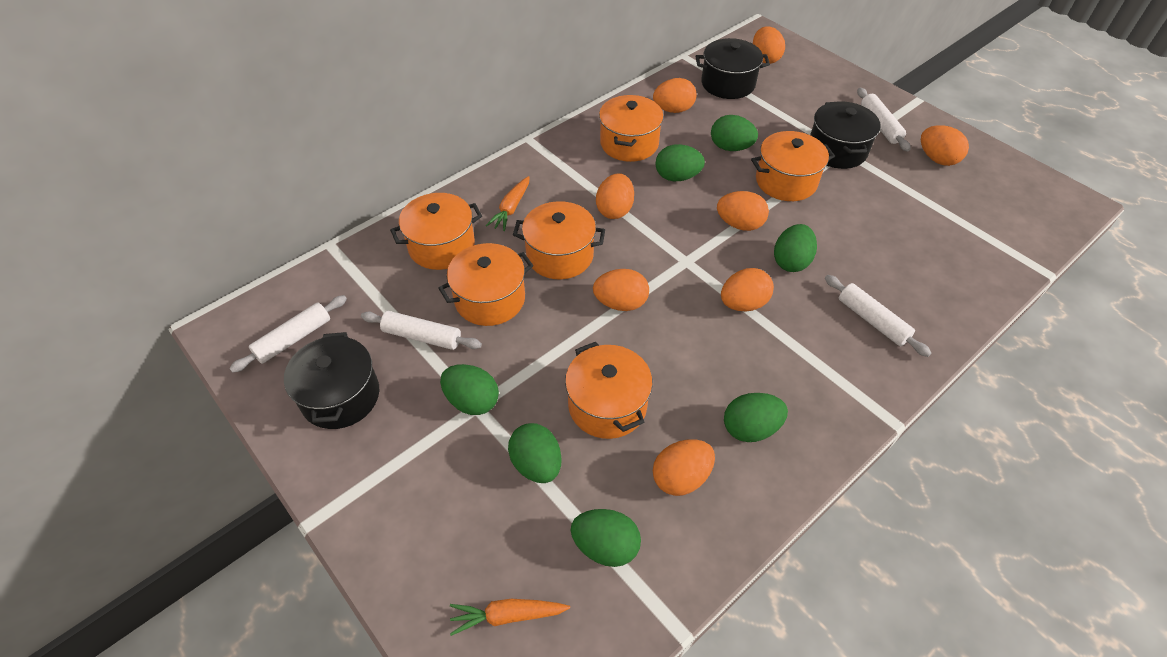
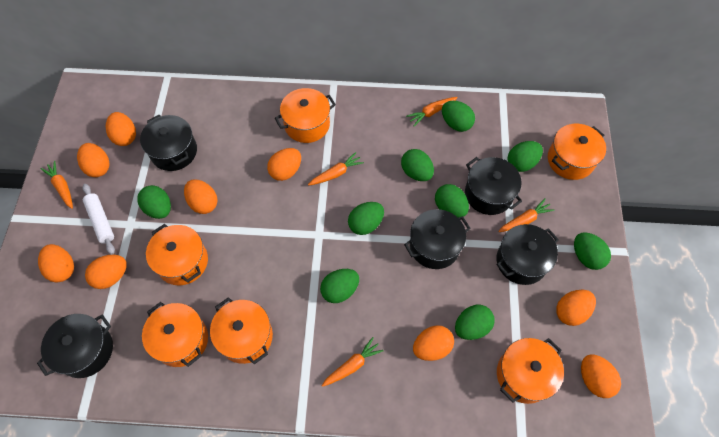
black pot: 3 -> 5
green egg: 7 -> 9
orange carrot: 2 -> 5
orange egg: 8 -> 9
white rolling pin: 4 -> 1

